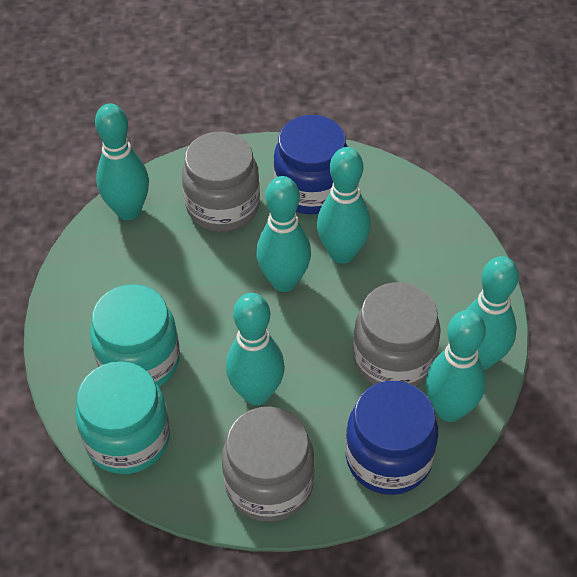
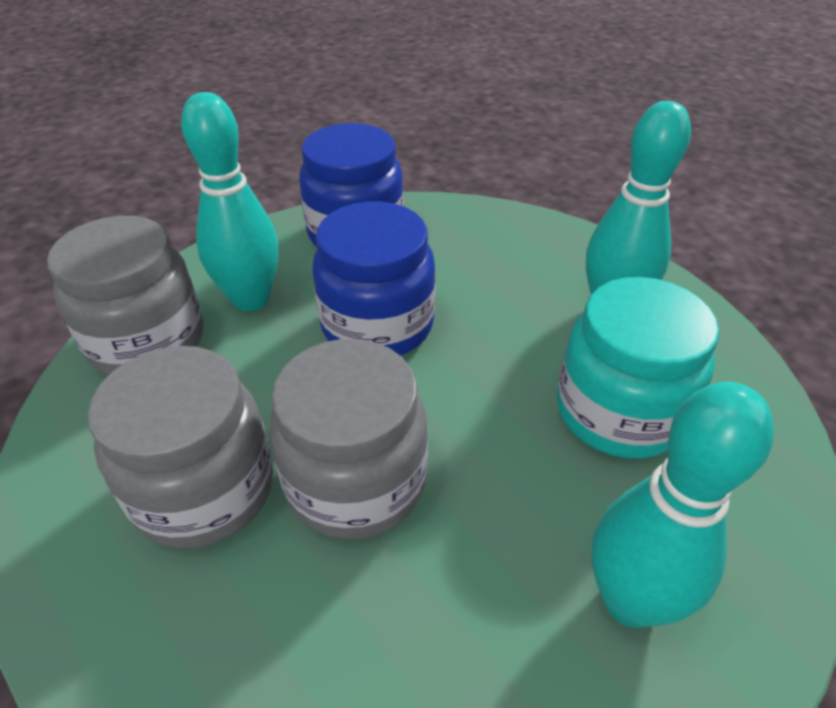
turquoise bowling pin: 6 -> 3
turquoise jar: 2 -> 1

